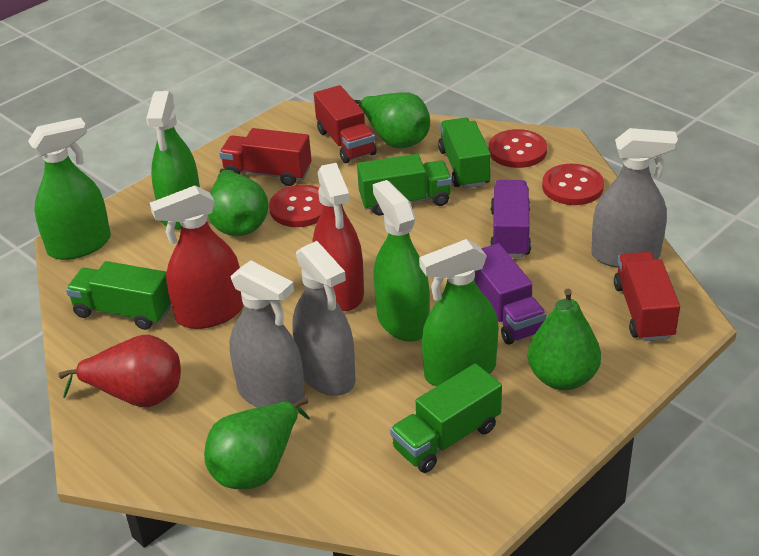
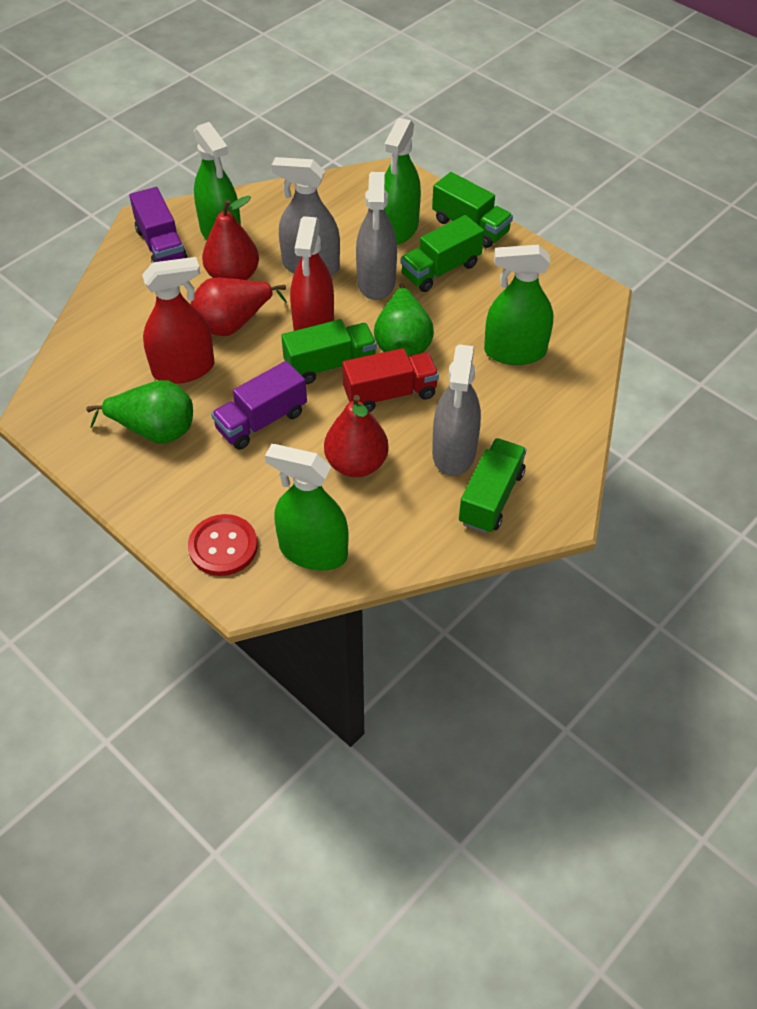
green pear: 4 -> 2
red button: 3 -> 1
red pear: 1 -> 3
red truck: 3 -> 1

